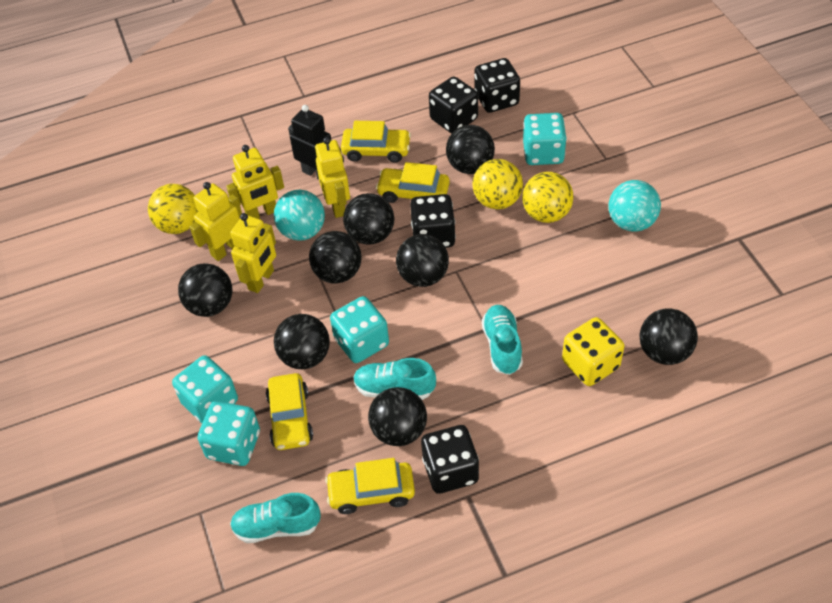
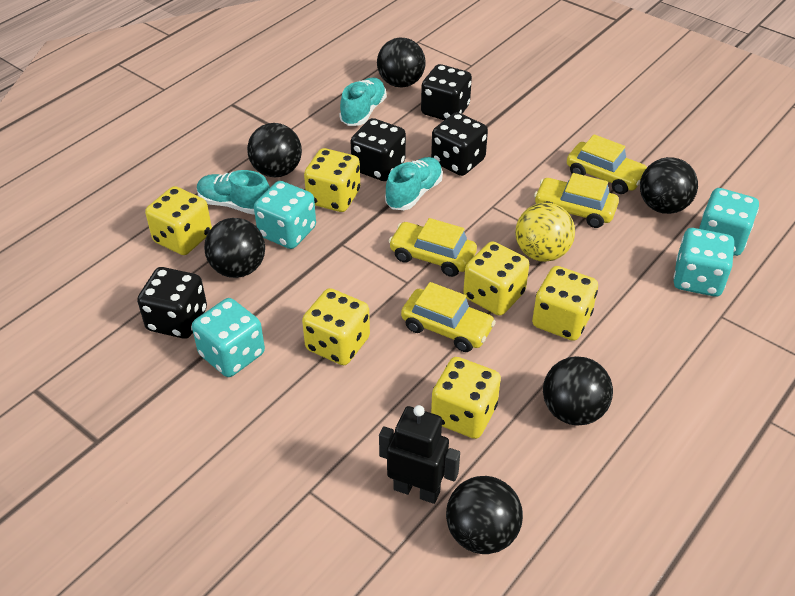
black ball: 8 -> 6
turquoise ball: 2 -> 0
yellow ball: 3 -> 1
yellow dice: 1 -> 6
yellow robot: 4 -> 0

